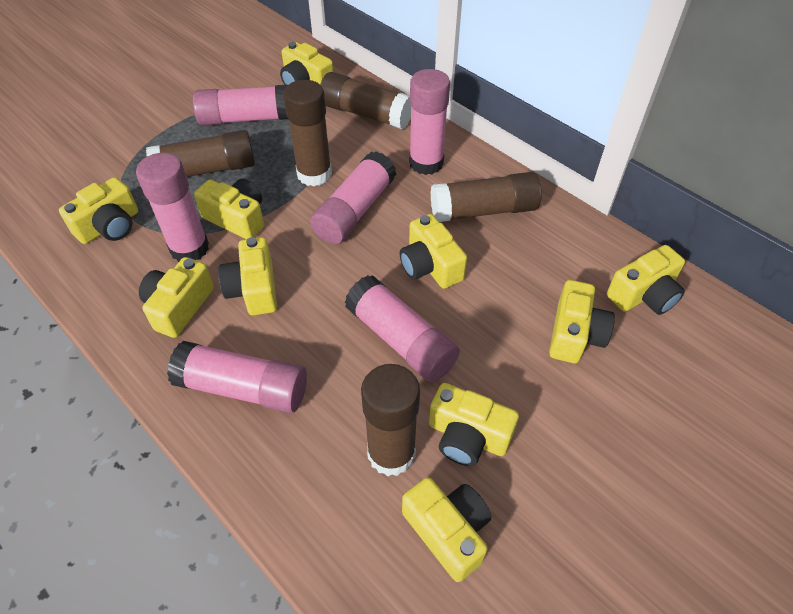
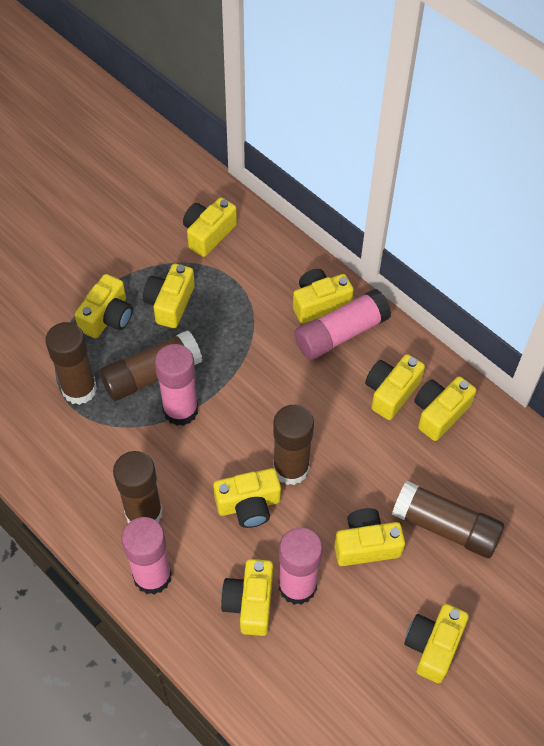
pink glue stick: 6 -> 4

